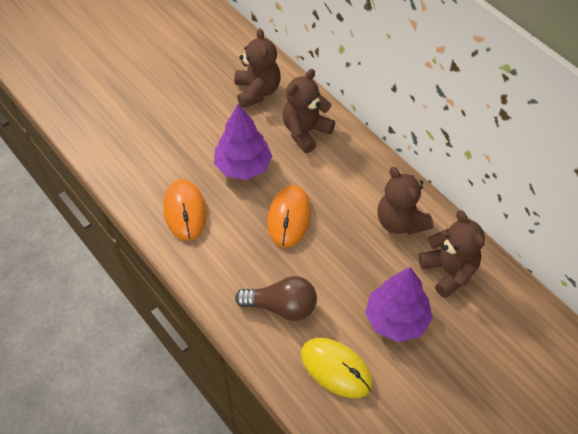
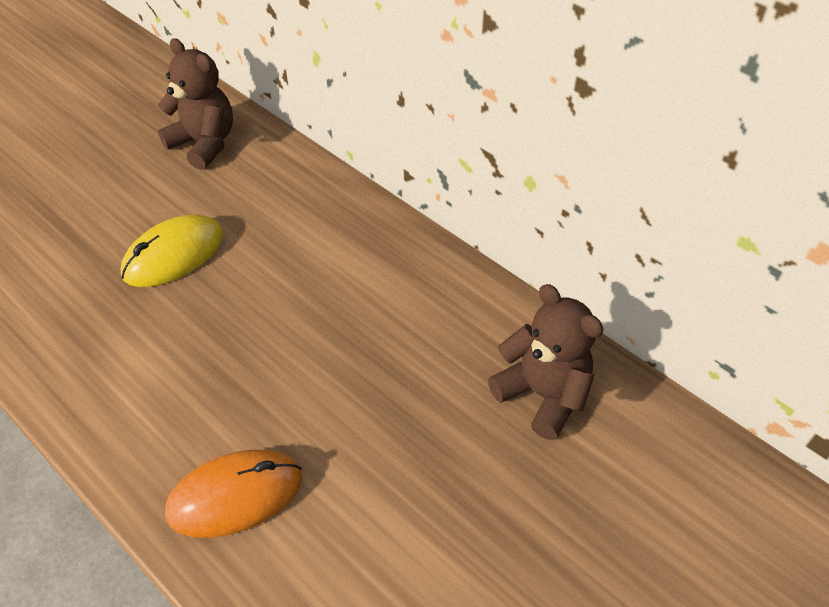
brown light bulb: 1 -> 0
brown teddy bear: 4 -> 2
orange mouse: 2 -> 1
purple tree: 2 -> 0

